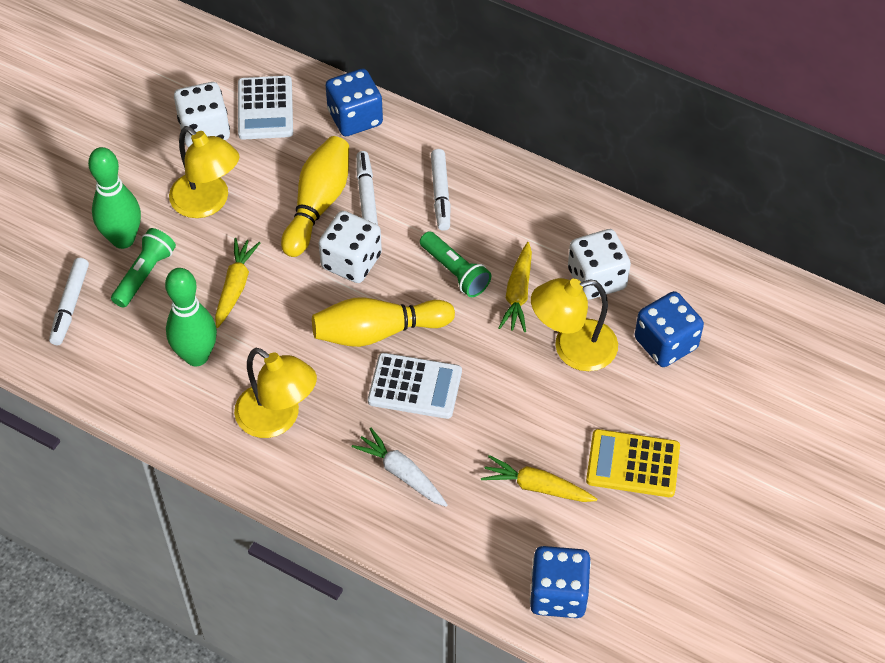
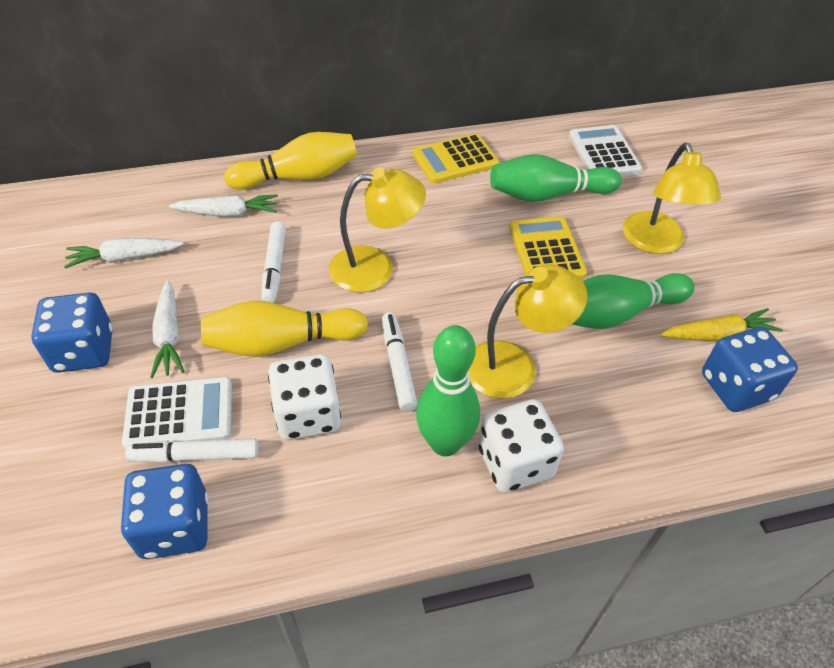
green bowling pin: 2 -> 3
green flashlight: 2 -> 0
white carrot: 1 -> 3
white dice: 3 -> 2
yellow calculator: 1 -> 2
yellow carrot: 3 -> 1

